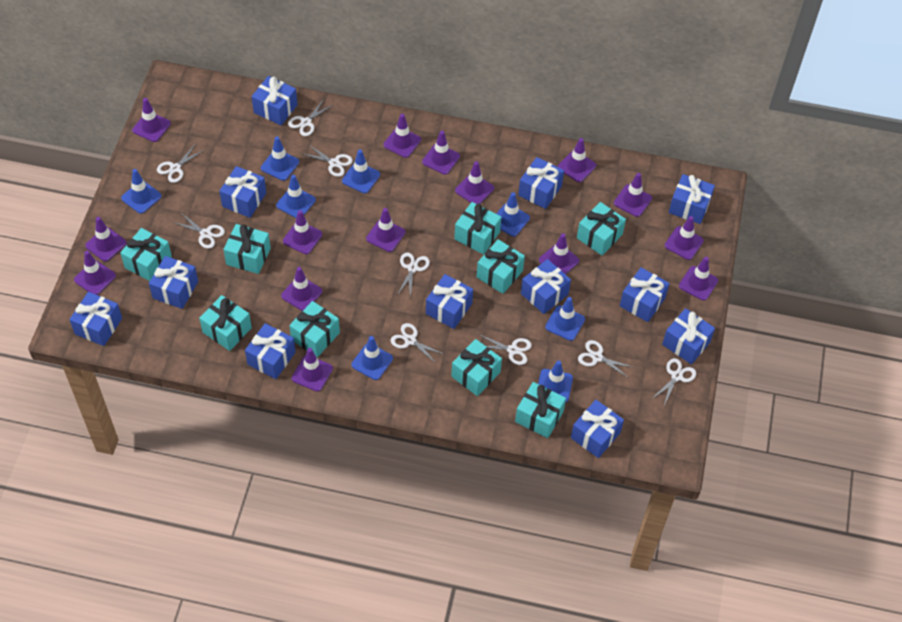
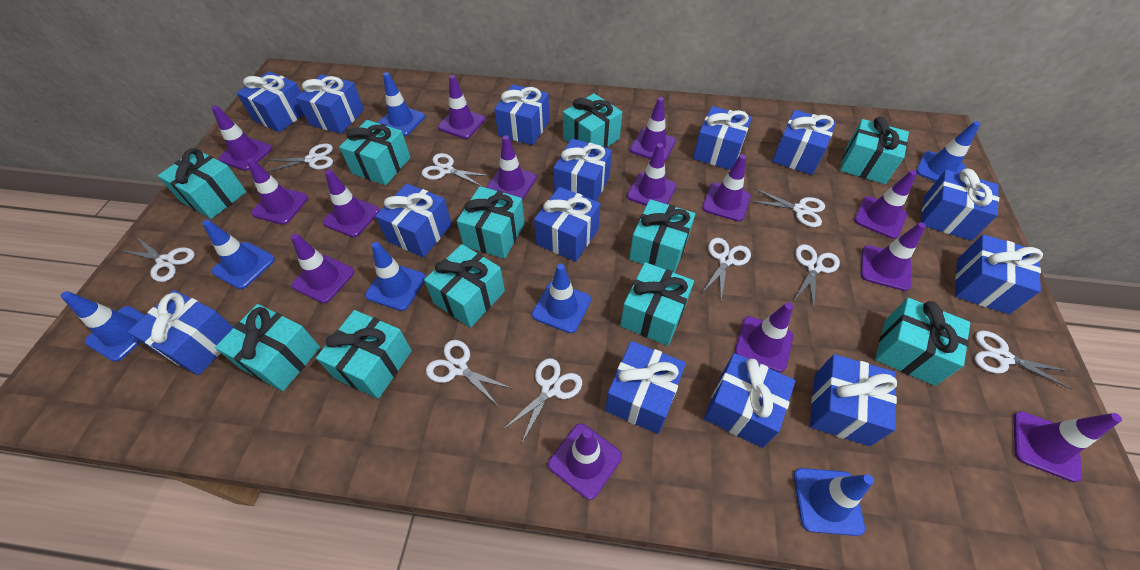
blue gift: 12 -> 14
blue traffic cone: 8 -> 7
purple traffic cone: 15 -> 14
turquoise gift: 9 -> 11

